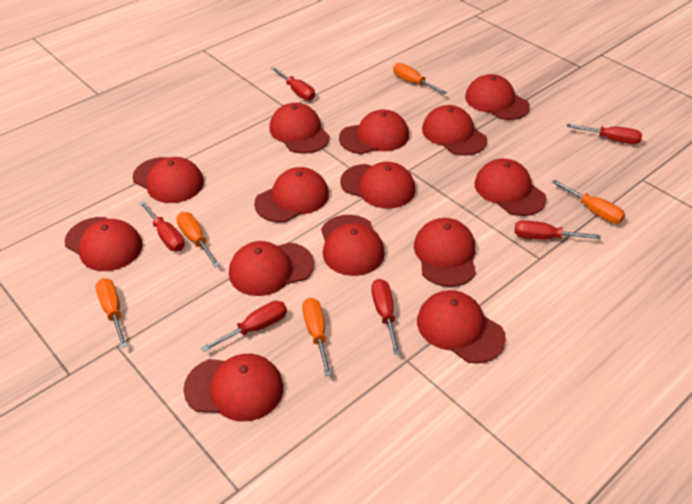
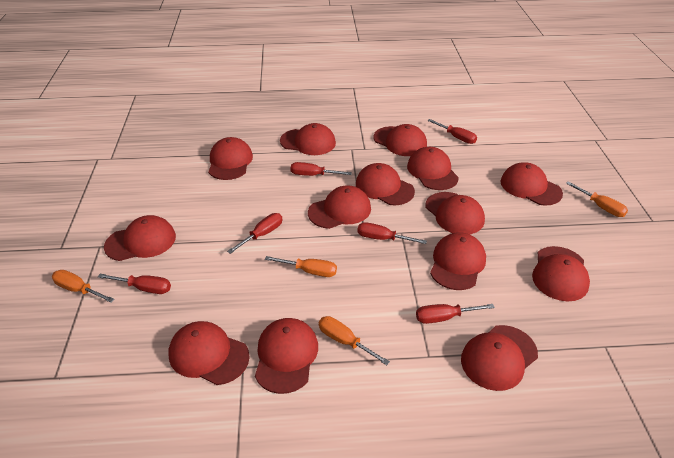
orange screwdriver: 5 -> 4

